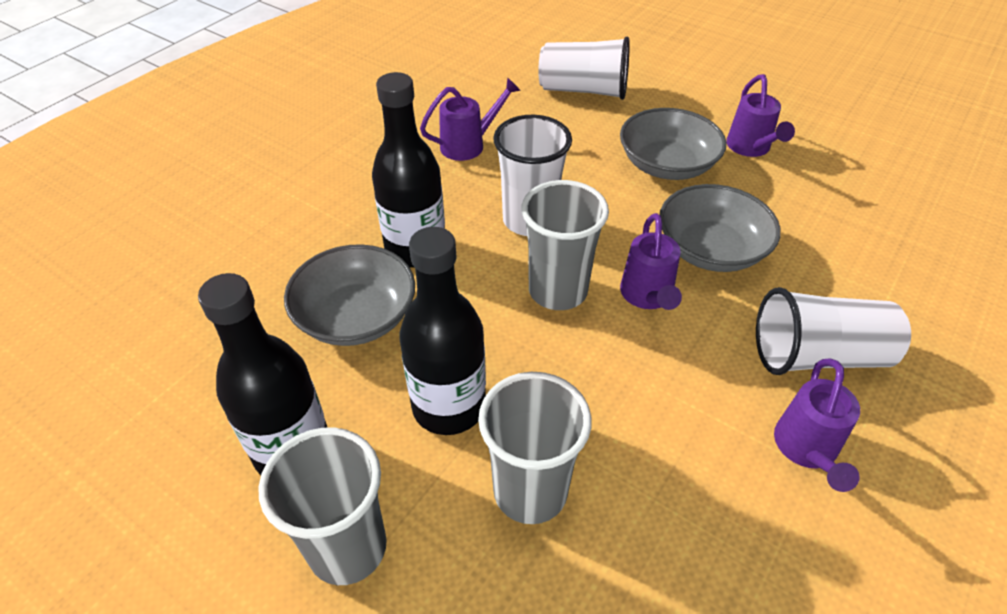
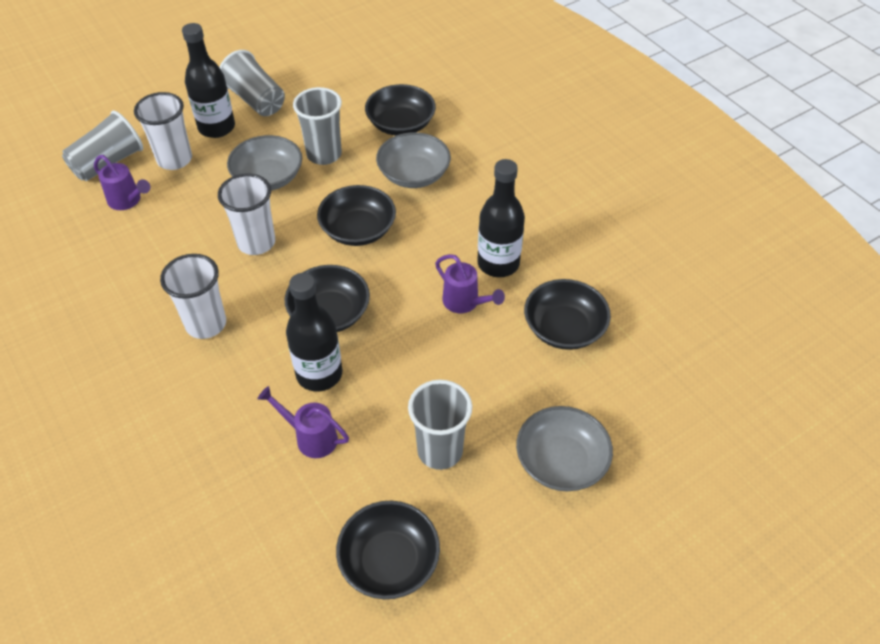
black bowl: 0 -> 5
grey cup: 3 -> 4
purple watering can: 4 -> 3

